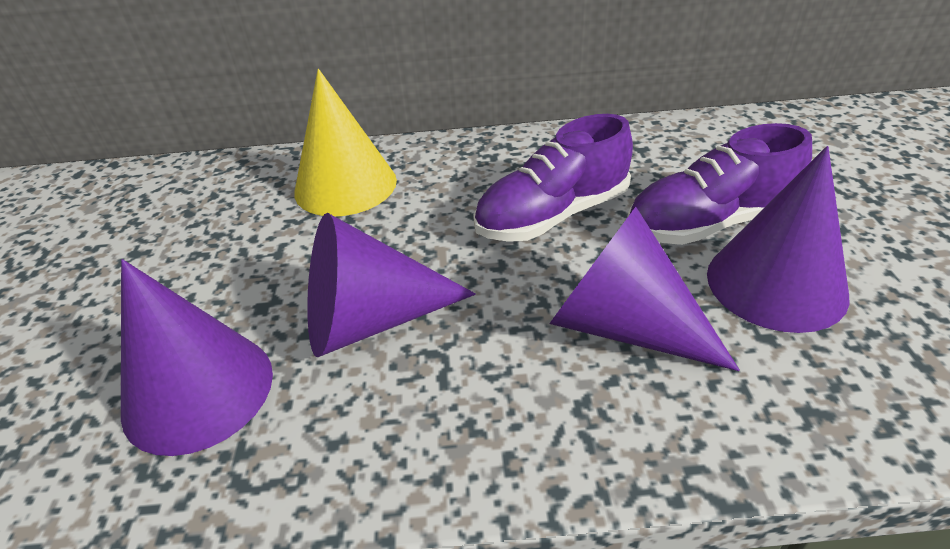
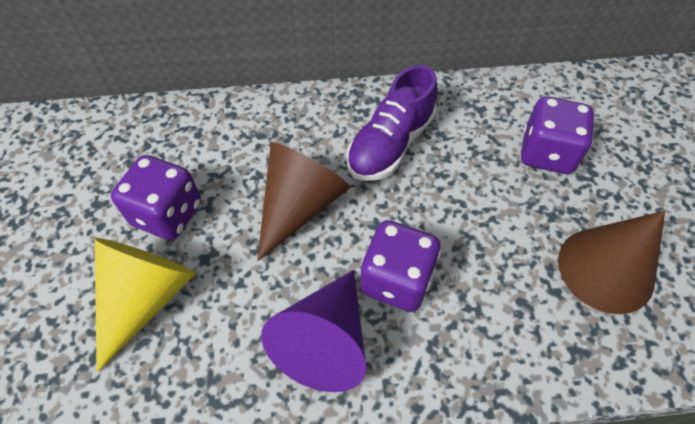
brown cone: 0 -> 2
purple cone: 4 -> 1
purple dice: 0 -> 3
purple shoe: 2 -> 1

